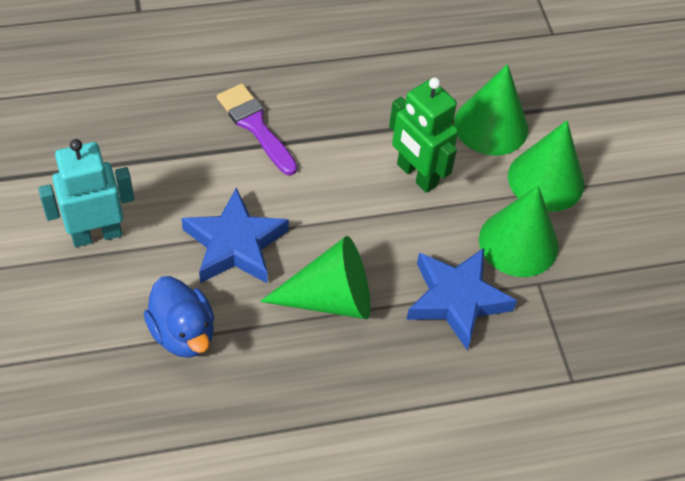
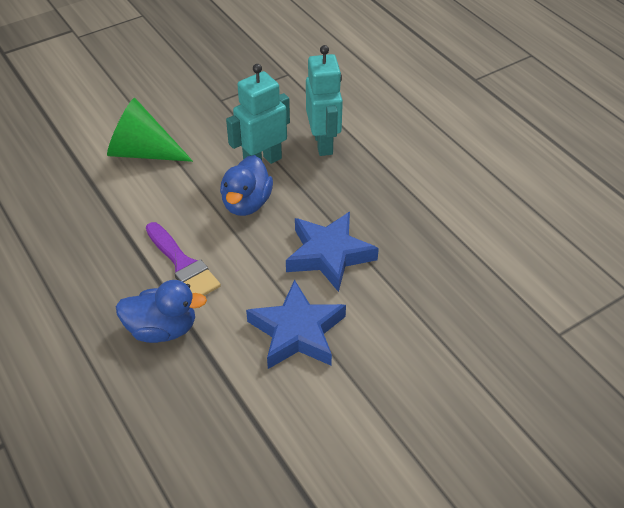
blue duck: 1 -> 2
green cone: 4 -> 1
green robot: 1 -> 0
turquoise robot: 1 -> 2

